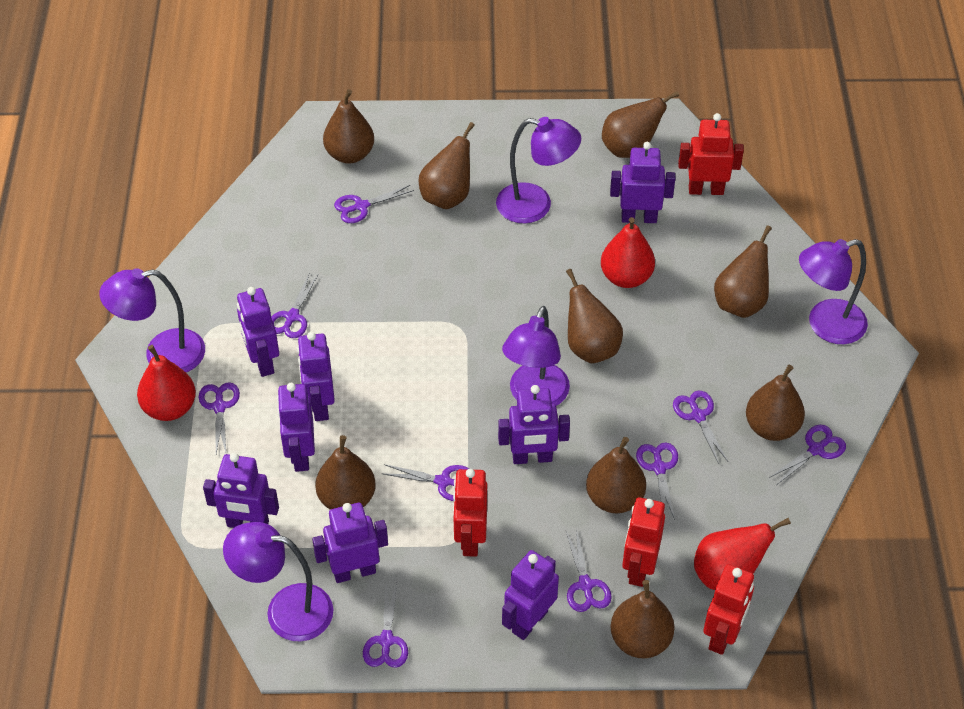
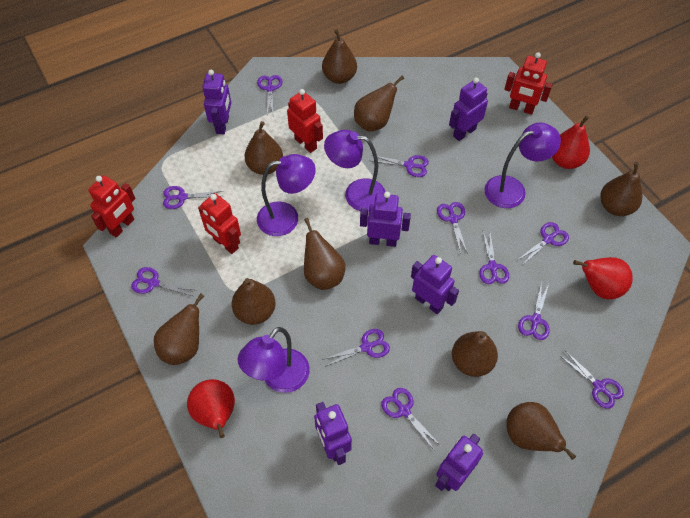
purple lamp: 5 -> 4
purple robot: 8 -> 6
purple scissors: 9 -> 11

